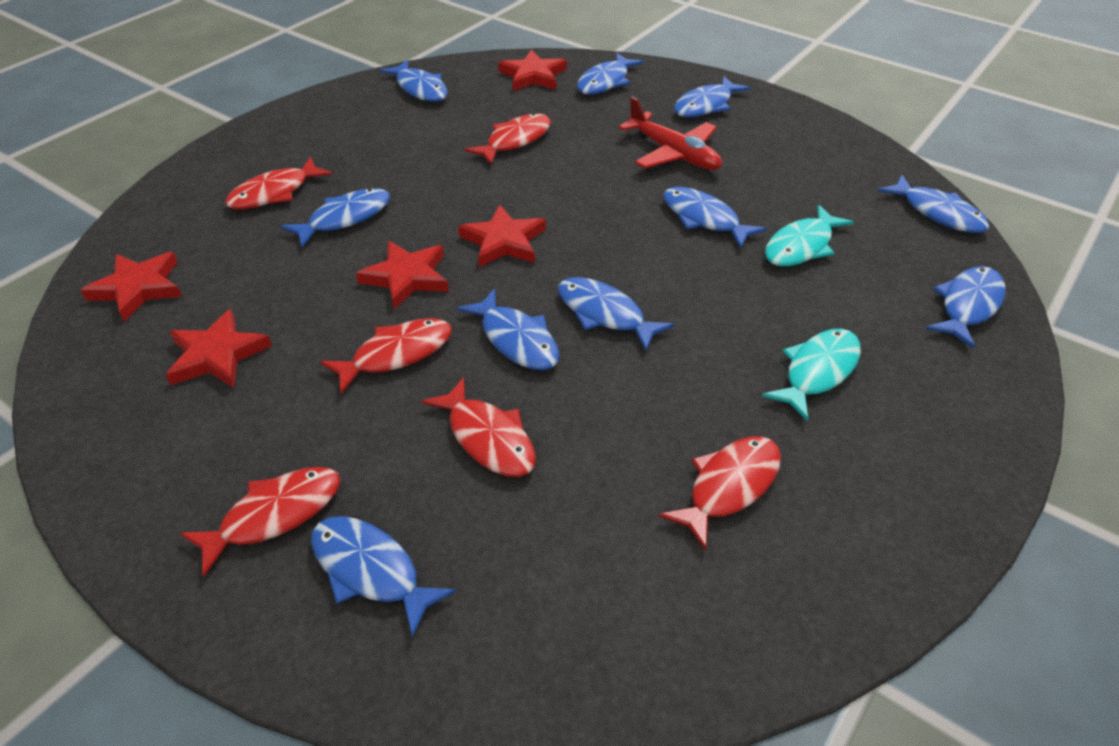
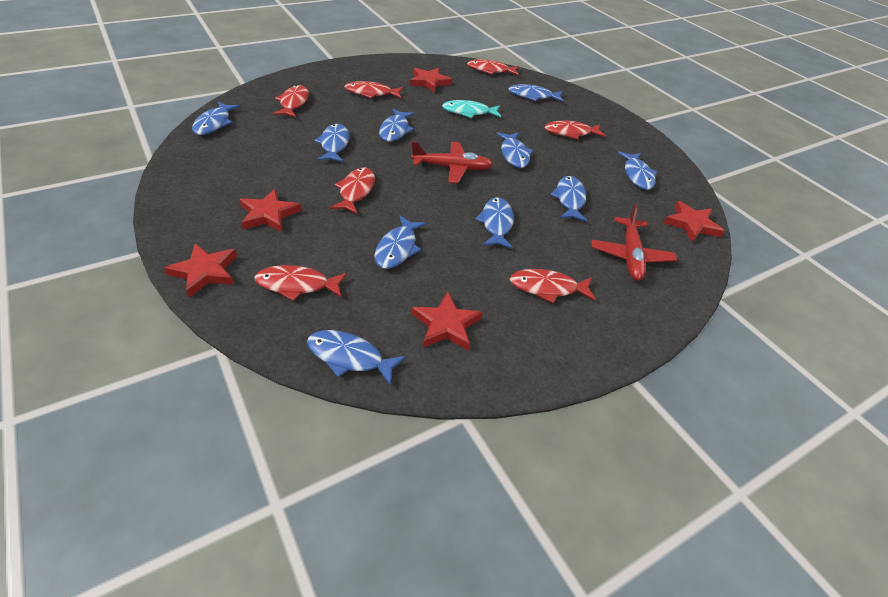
red fish: 6 -> 7
red plane: 1 -> 2
turquoise fish: 2 -> 1

